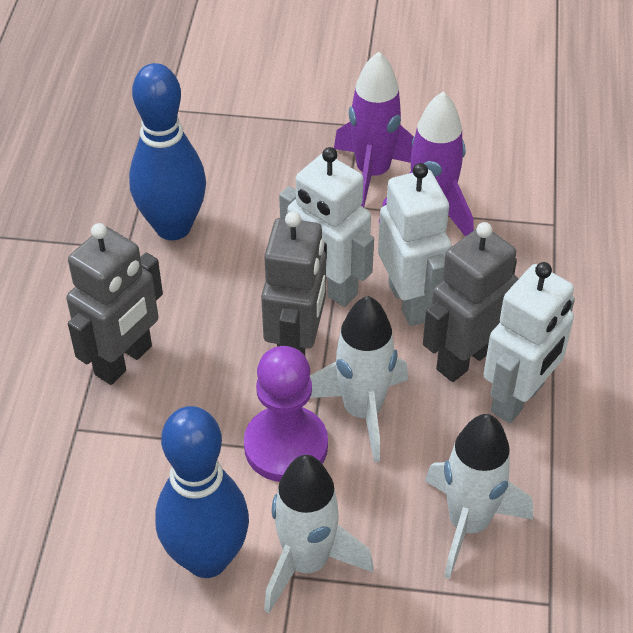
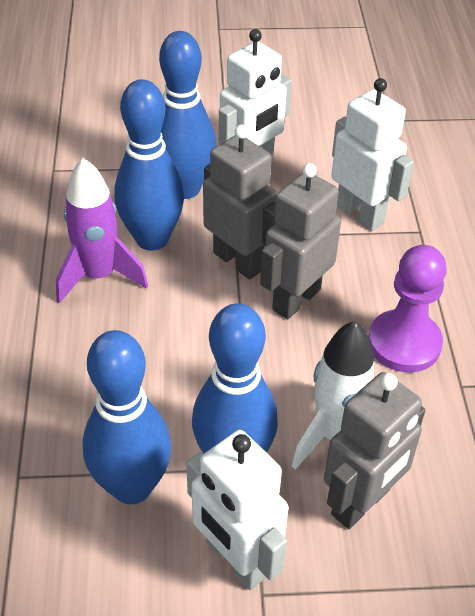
blue bowling pin: 2 -> 4
purple rocket: 2 -> 1
white rocket: 3 -> 1

